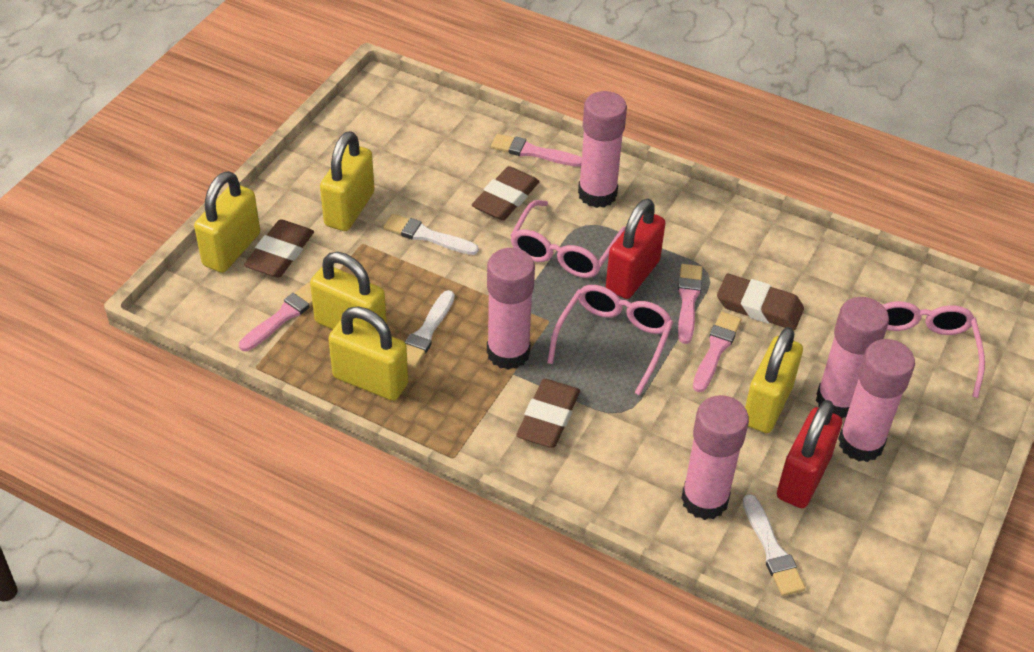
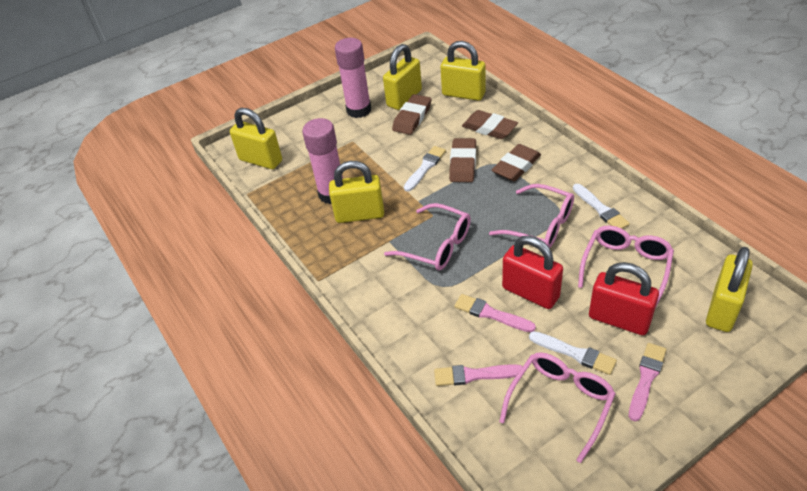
pink brush: 4 -> 3
pink glasses: 3 -> 4
pink glue stick: 5 -> 2

